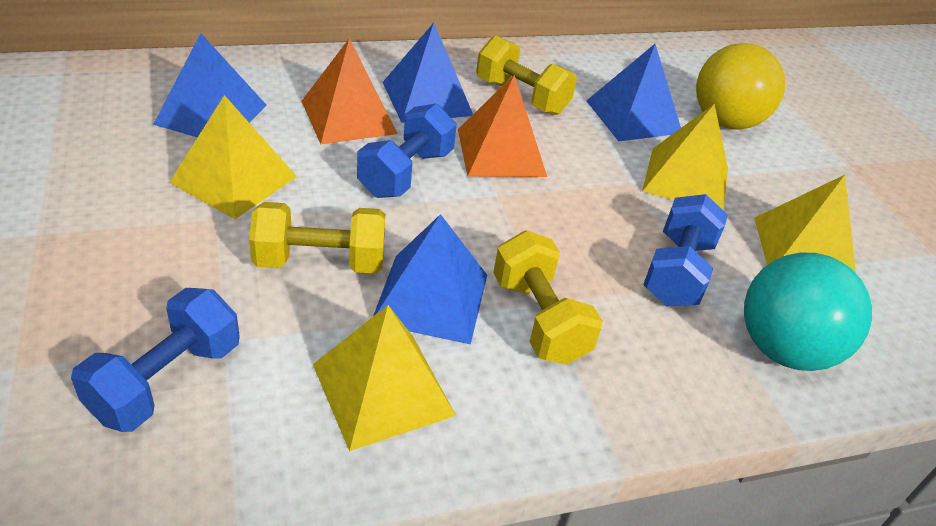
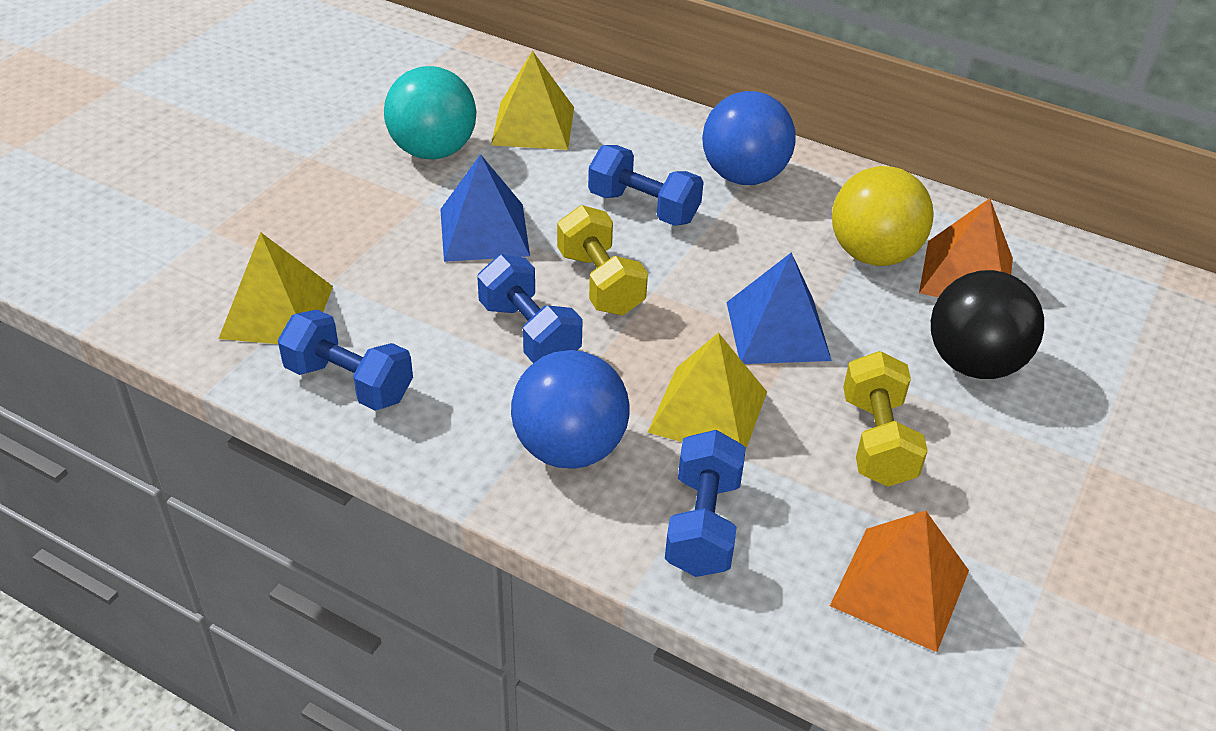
black ball: 0 -> 1
blue ball: 0 -> 2
blue dumbbell: 3 -> 4
blue pyramid: 4 -> 2
yellow dumbbell: 3 -> 2
yellow pyramid: 4 -> 3

